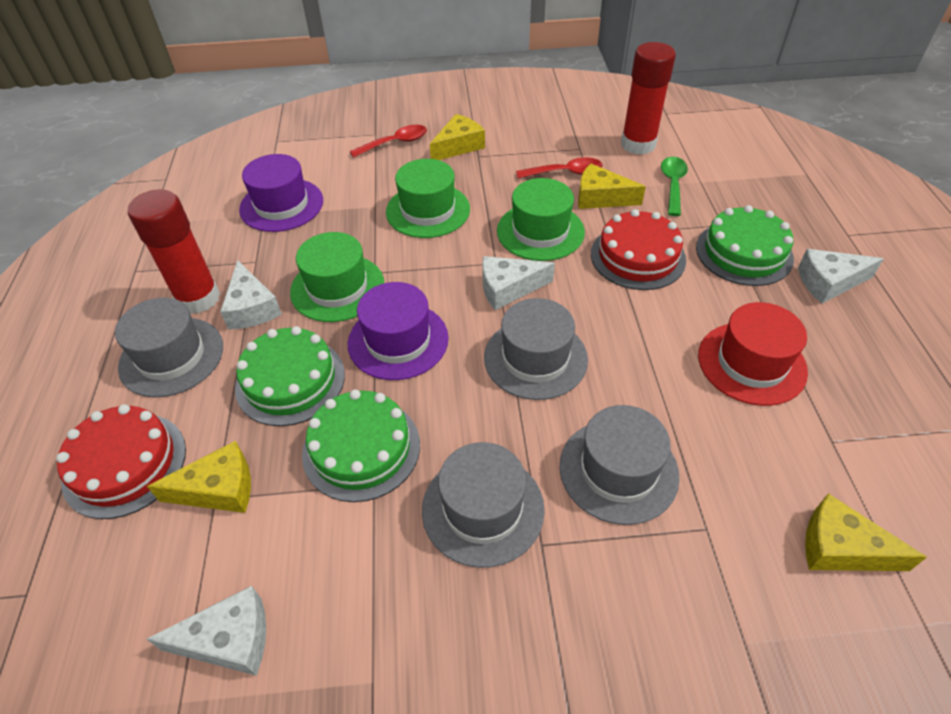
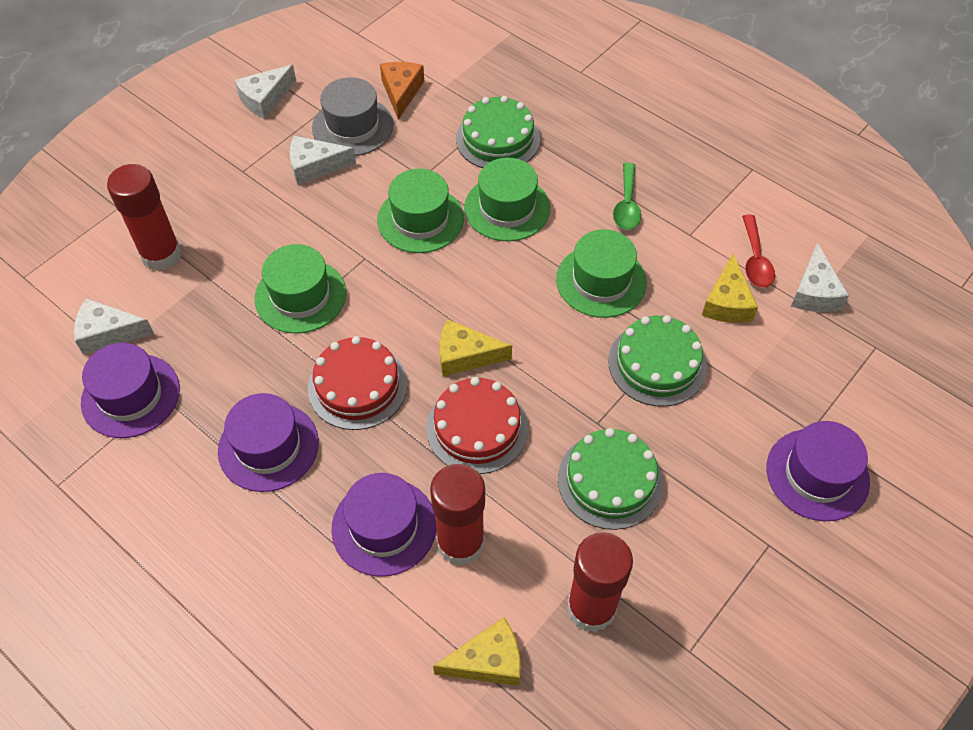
green hat: 3 -> 4
grey hat: 4 -> 1
orange cheese: 0 -> 1
purple hat: 2 -> 4
red glue stick: 2 -> 3
red hat: 1 -> 0
red spoon: 2 -> 1
yellow cheese: 4 -> 3

